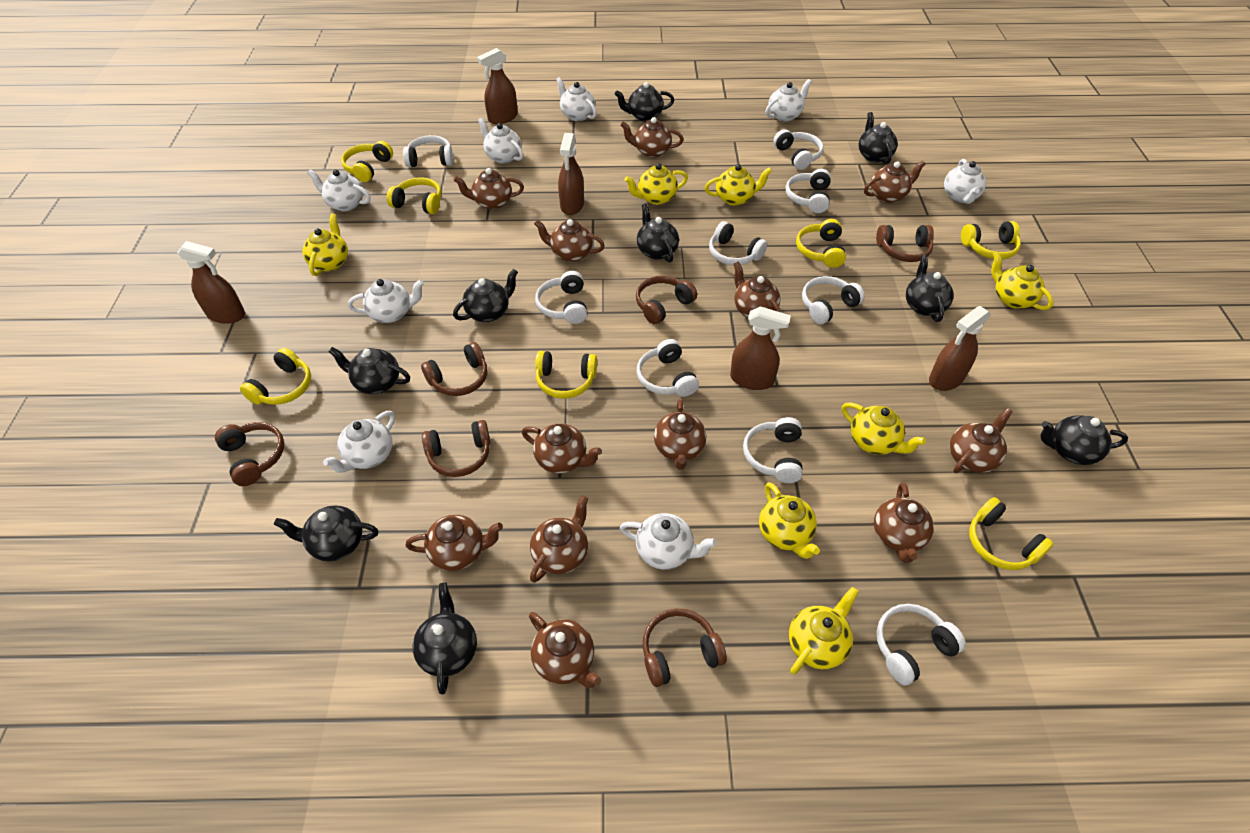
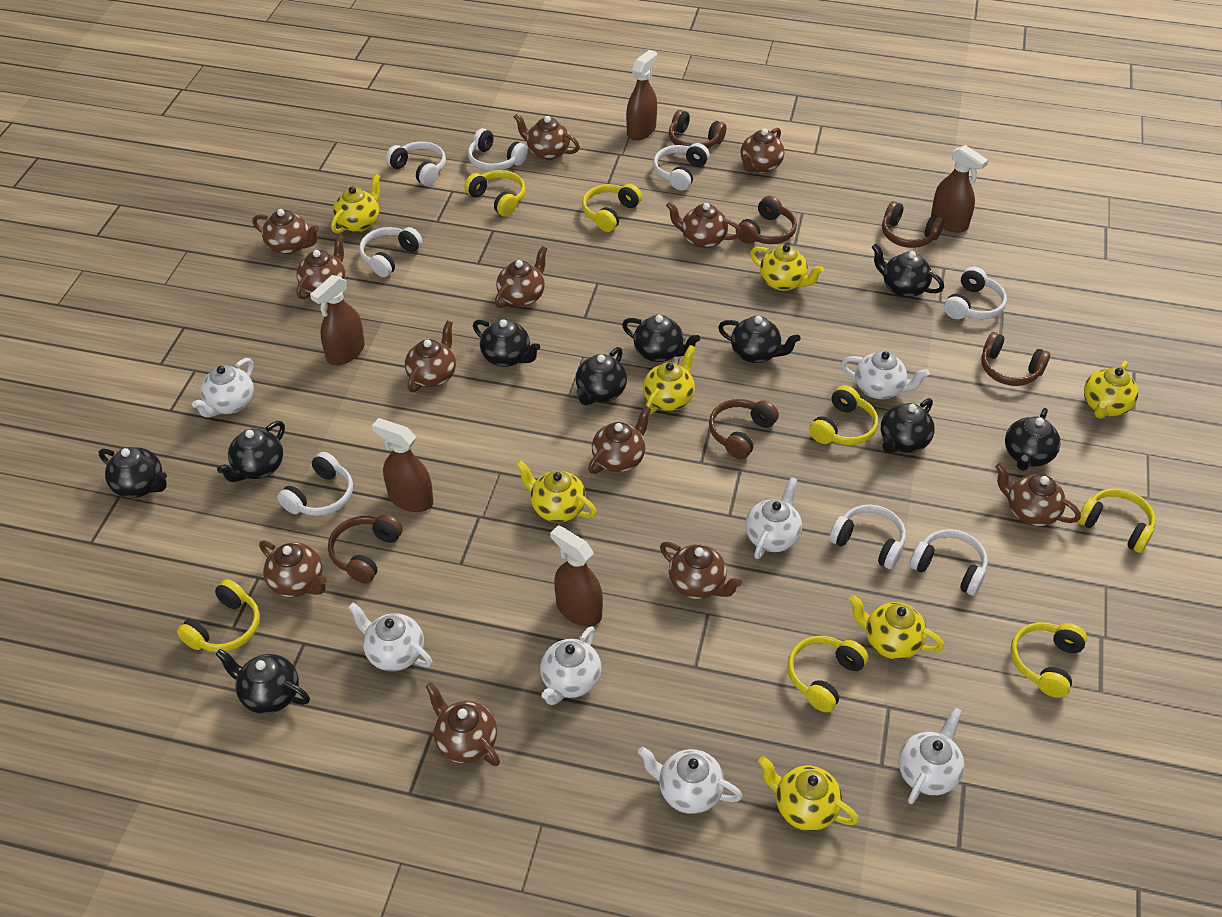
black teapot: 9 -> 10
white headphones: 9 -> 8
white teapot: 8 -> 7

